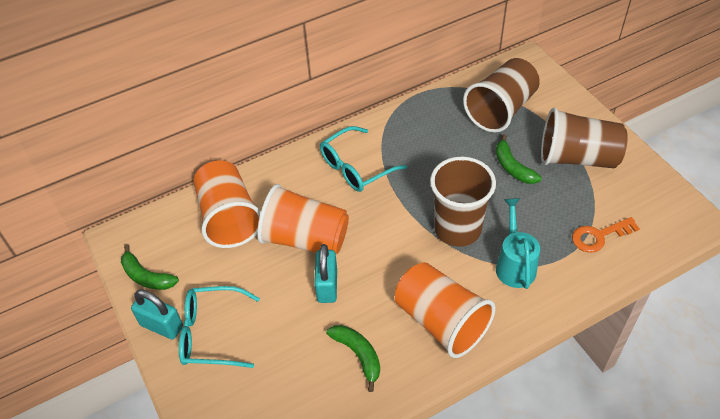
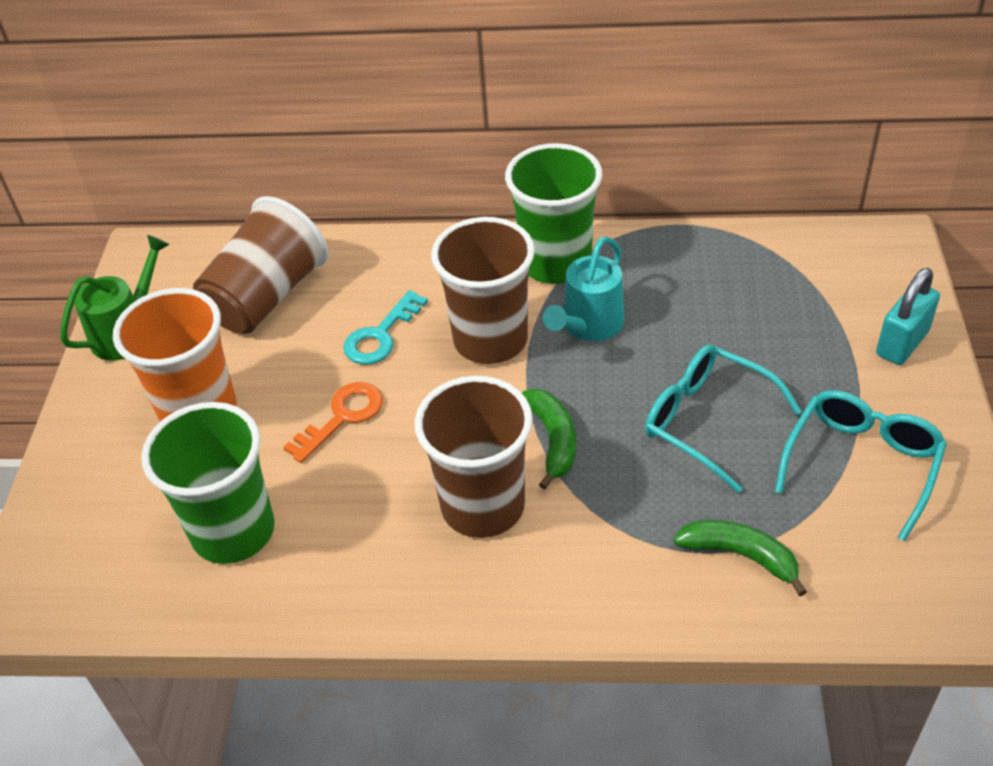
green banana: 3 -> 2
green cup: 0 -> 2
green watering can: 0 -> 1
orange cup: 3 -> 1
turquoise key: 0 -> 1
turquoise padlock: 2 -> 1

